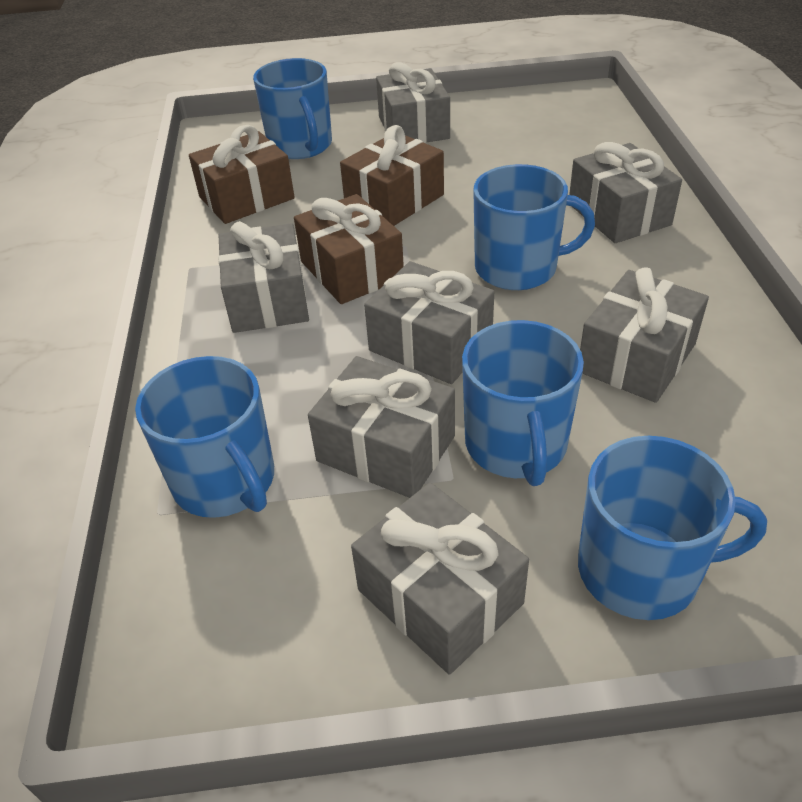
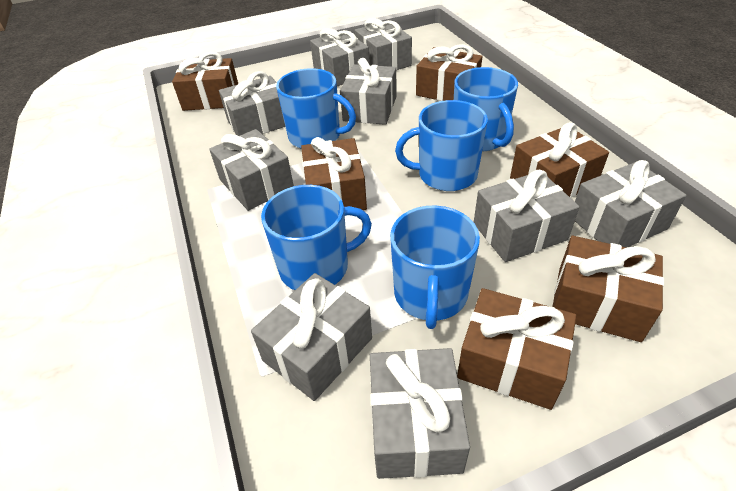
brown gift: 3 -> 6
grey gift: 7 -> 9

